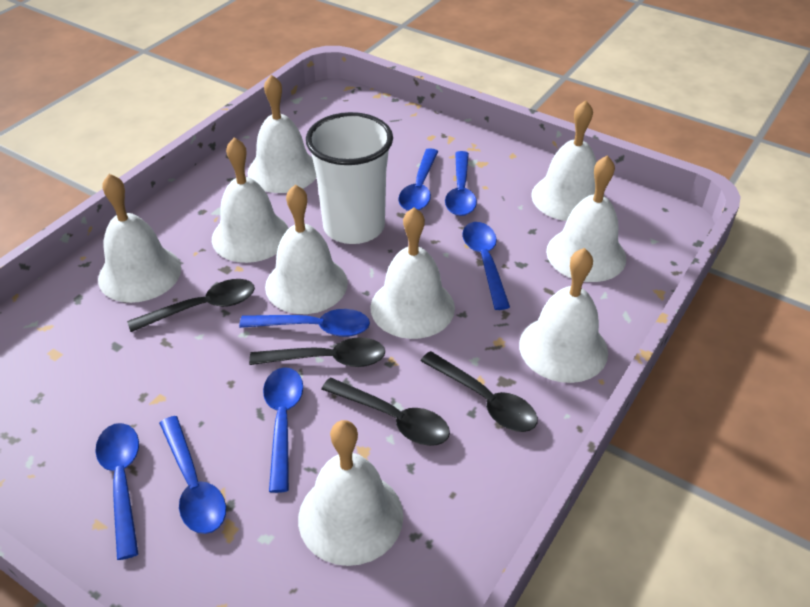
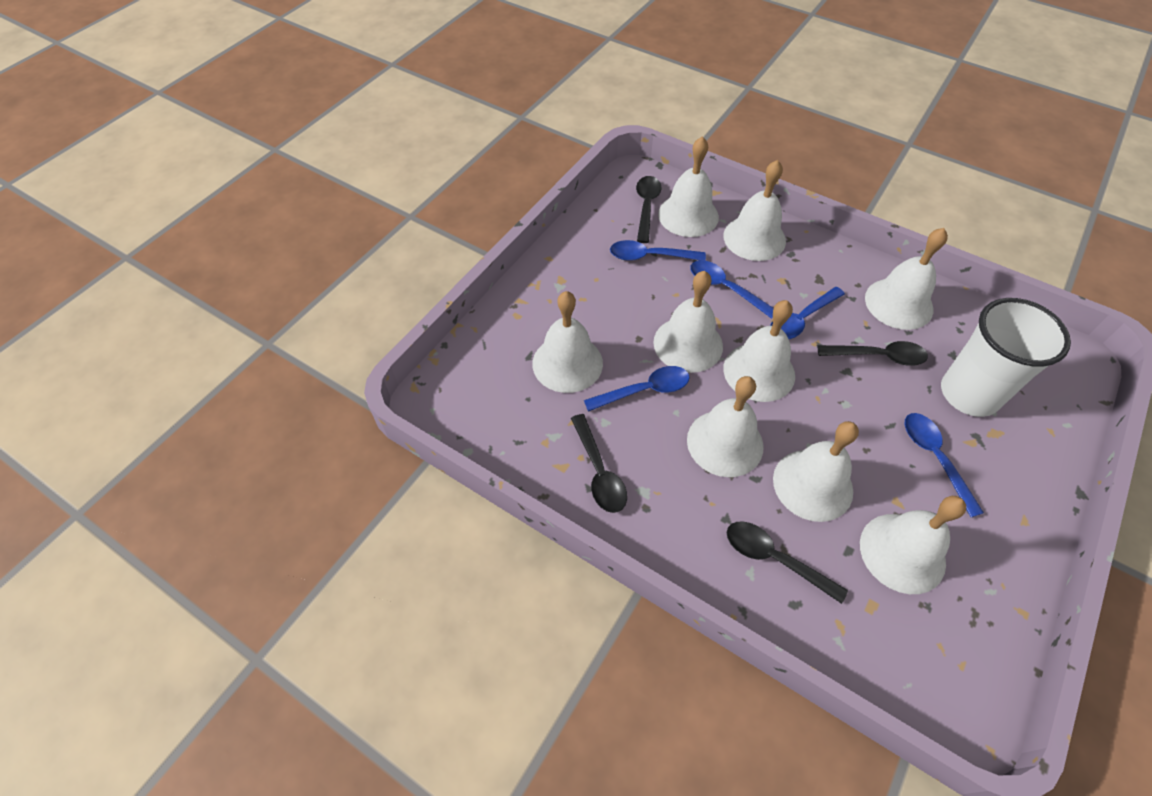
blue spoon: 7 -> 5

